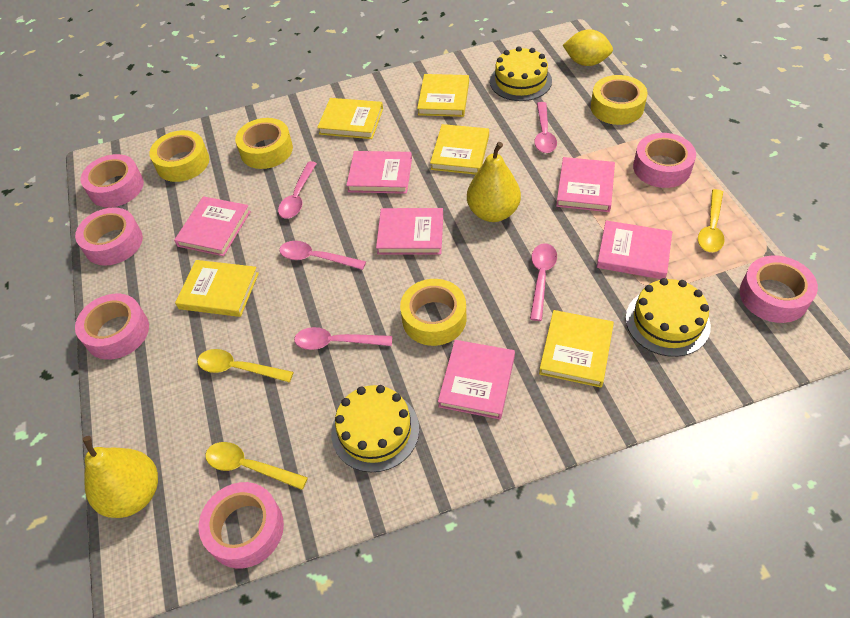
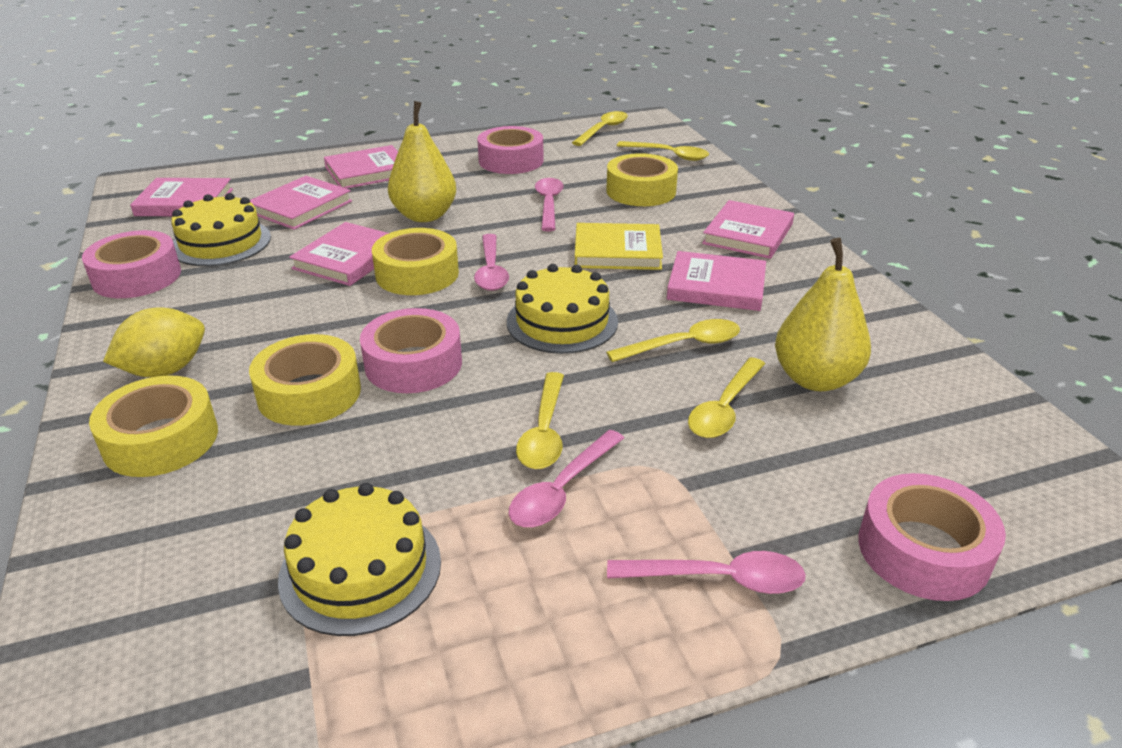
pink spoon: 5 -> 4
pink tape: 6 -> 4
yellow book: 5 -> 1
yellow spoon: 3 -> 5

